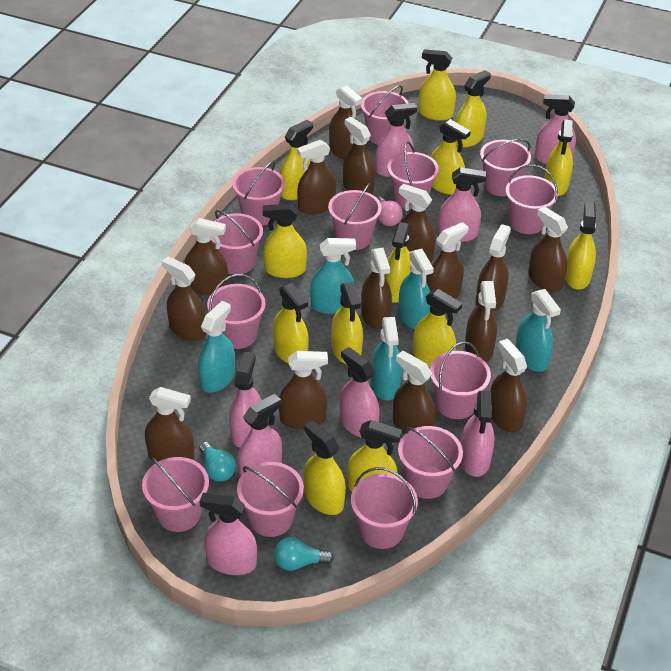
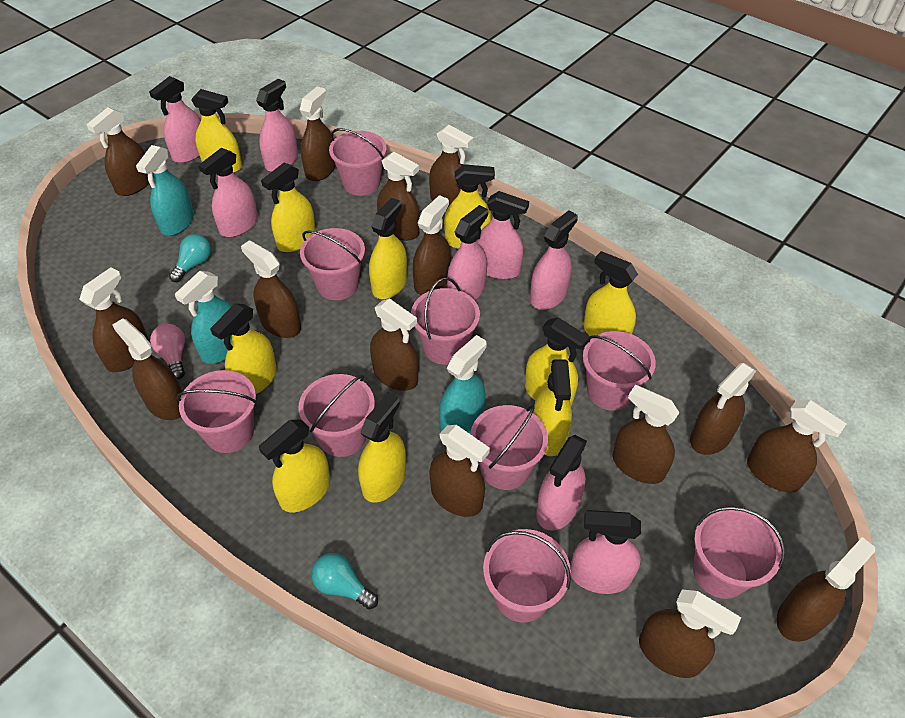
pink bucket: 13 -> 9
turquoise spray bottle: 5 -> 3
yellow spray bottle: 13 -> 10

